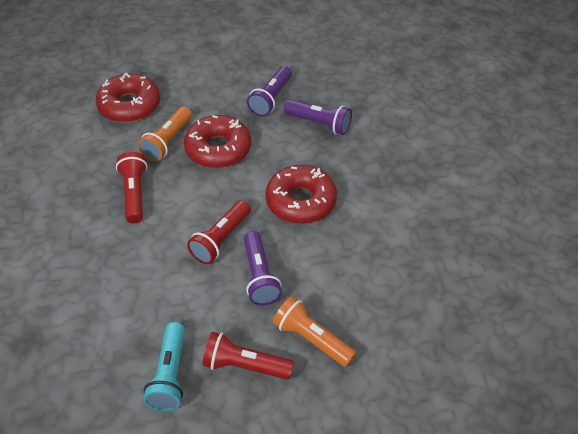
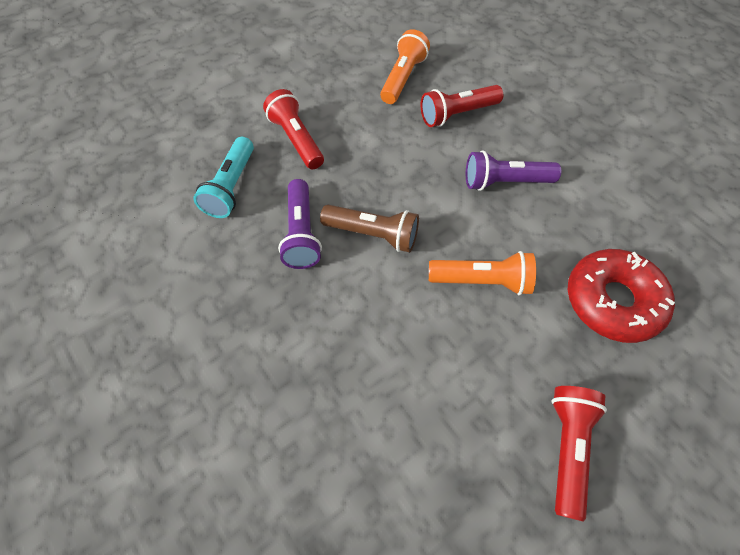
brown flashlight: 0 -> 1
purple flashlight: 3 -> 2
red donut: 3 -> 1

